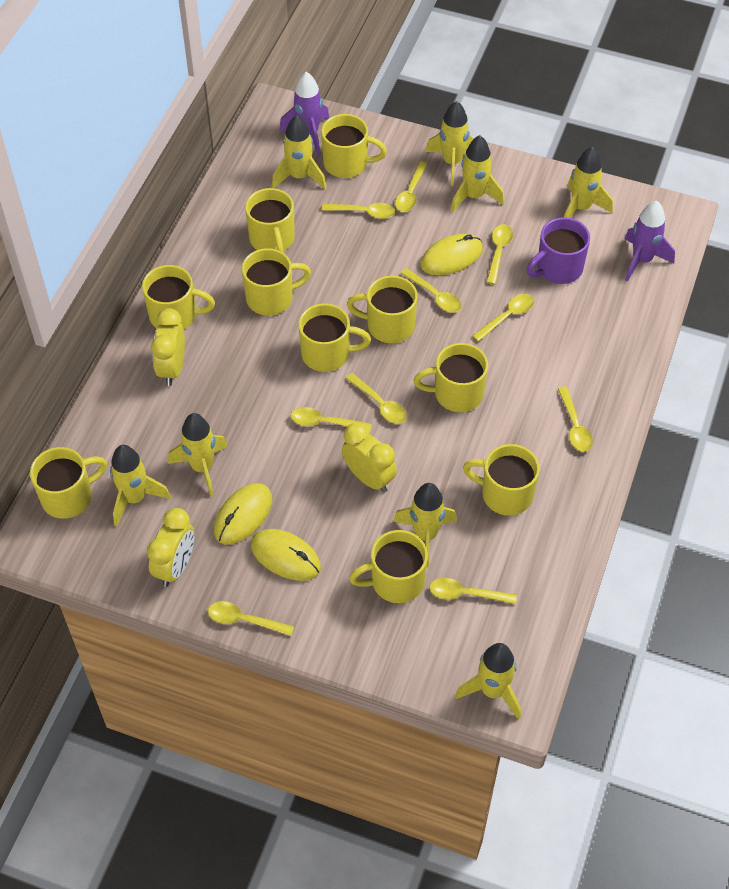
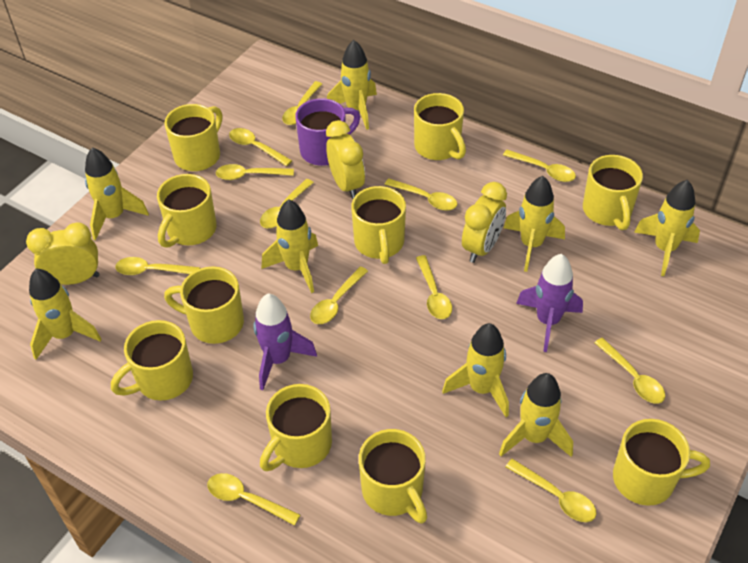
yellow mouse: 3 -> 0
yellow spoon: 10 -> 12

